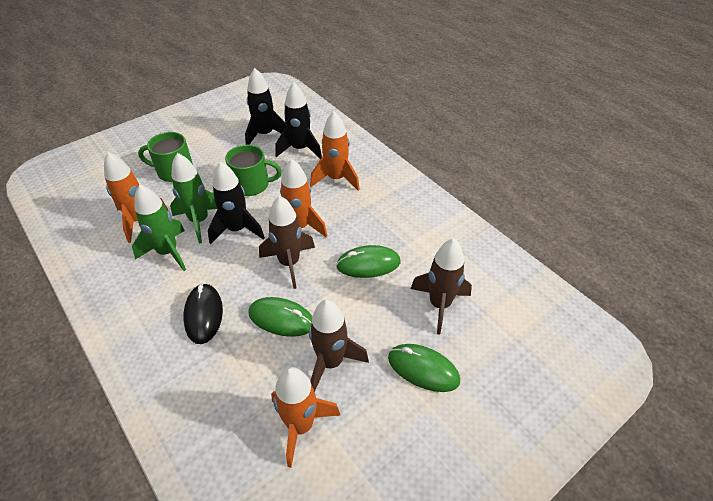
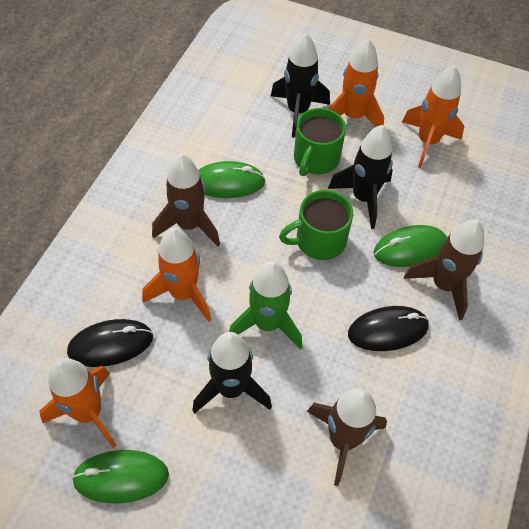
black mouse: 1 -> 2
green rocket: 2 -> 1

